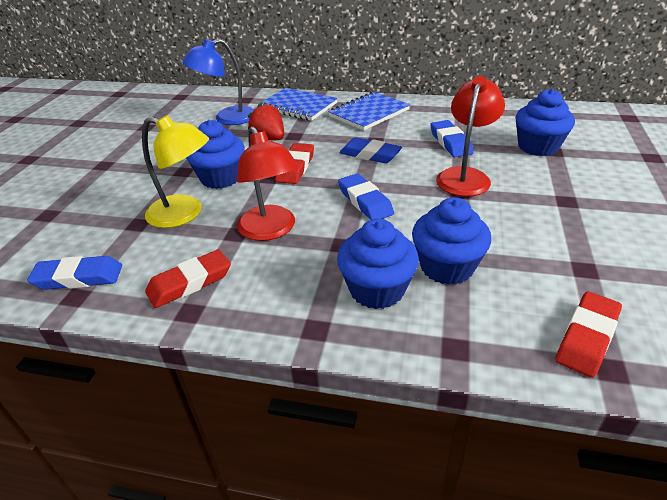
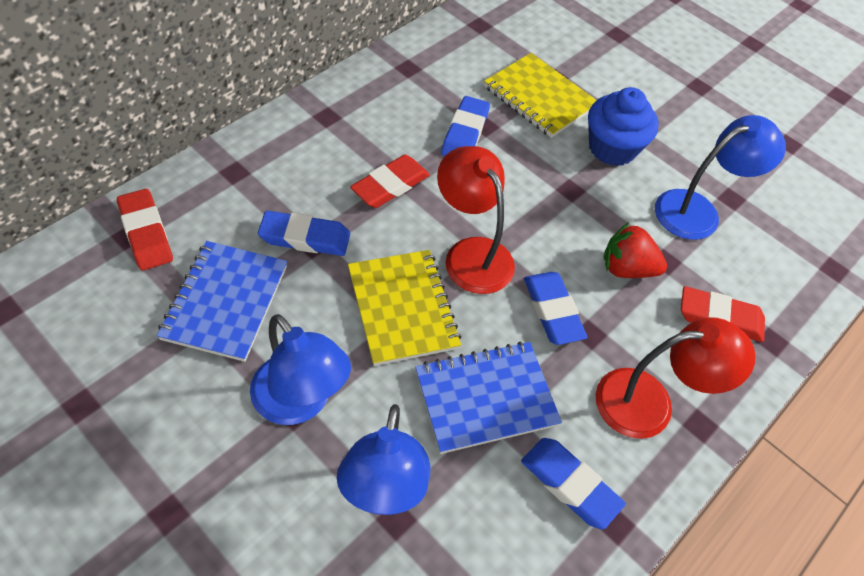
blue cupcake: 4 -> 1
blue lamp: 1 -> 3
yellow lamp: 1 -> 0
yellow notebook: 0 -> 2

